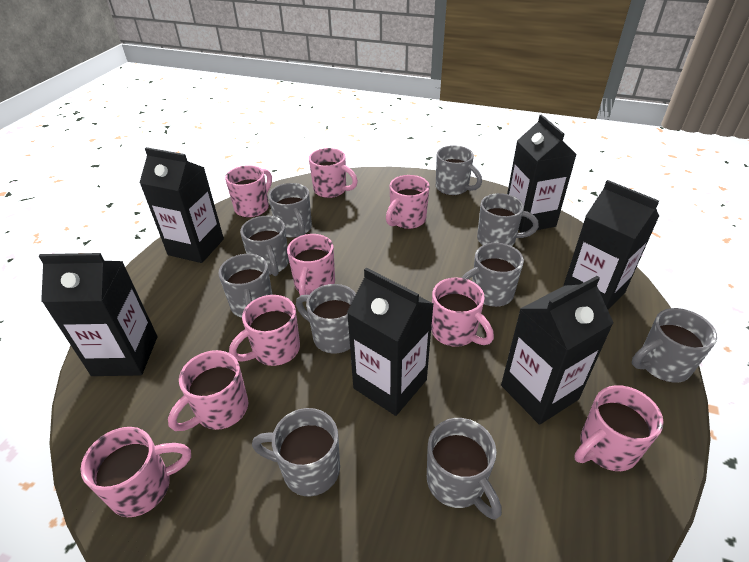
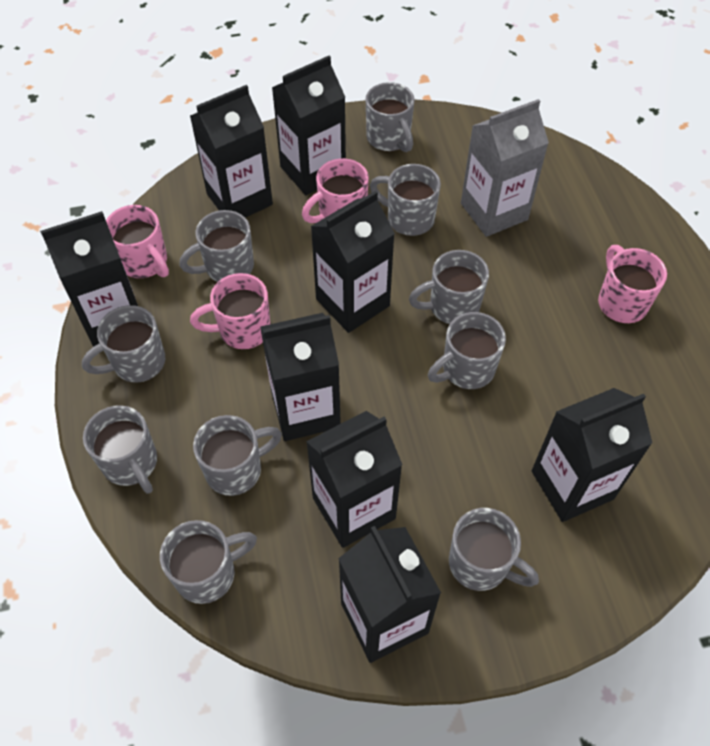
black carton: 6 -> 8
grey carton: 0 -> 1
pink mug: 9 -> 4

